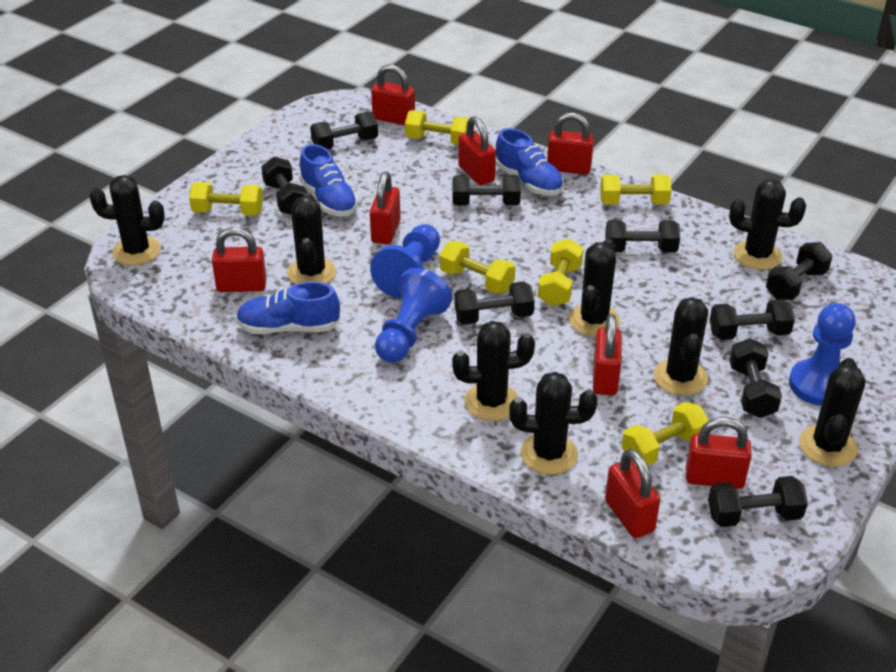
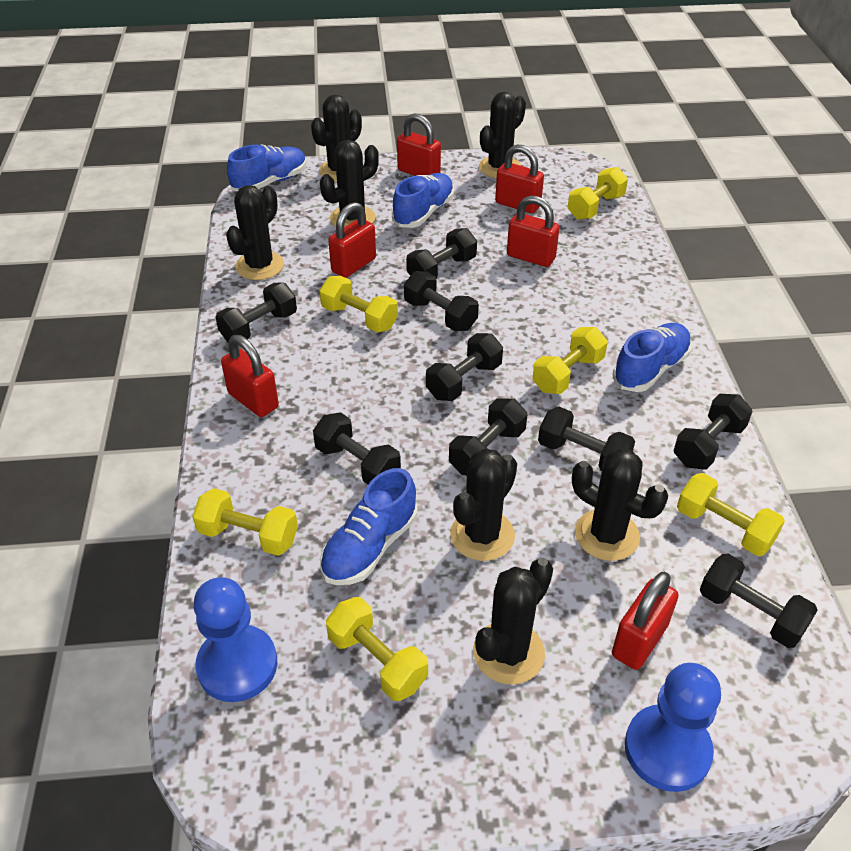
black cactus: 8 -> 7
blue pawn: 3 -> 2
blue shoe: 3 -> 4
red padlock: 8 -> 6

